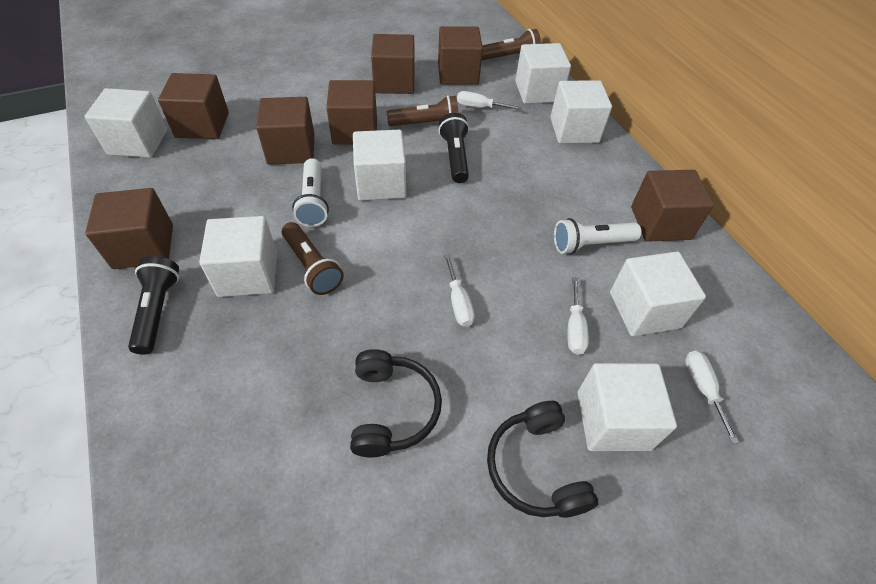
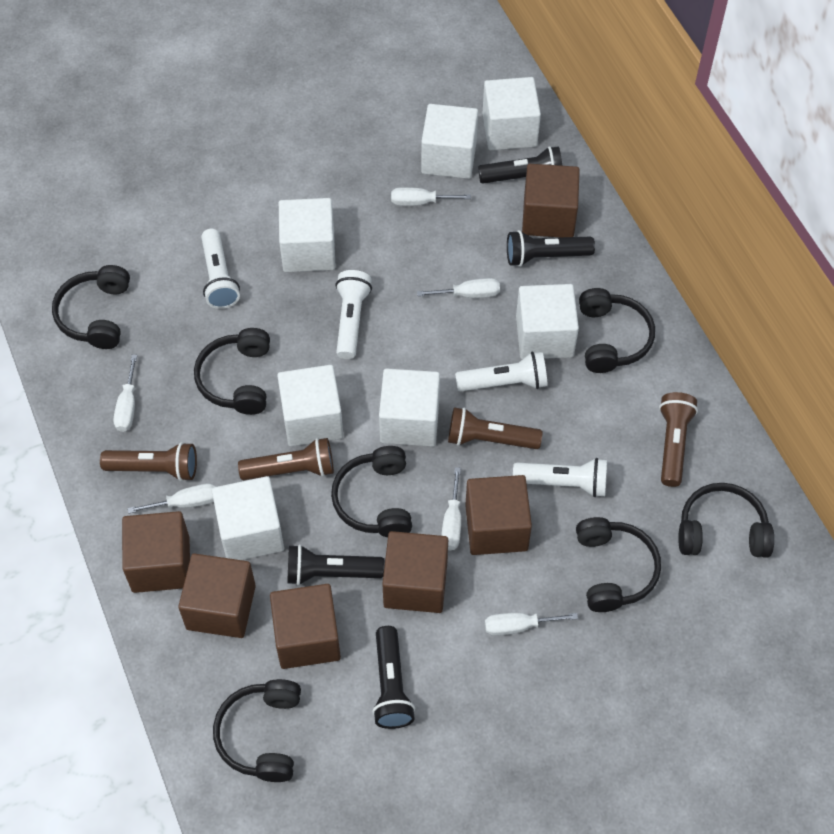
black flashlight: 2 -> 4
black headphones: 2 -> 7
brown cube: 7 -> 6
brown flashlight: 3 -> 4
white flashlight: 2 -> 4
white screwdriver: 4 -> 6

